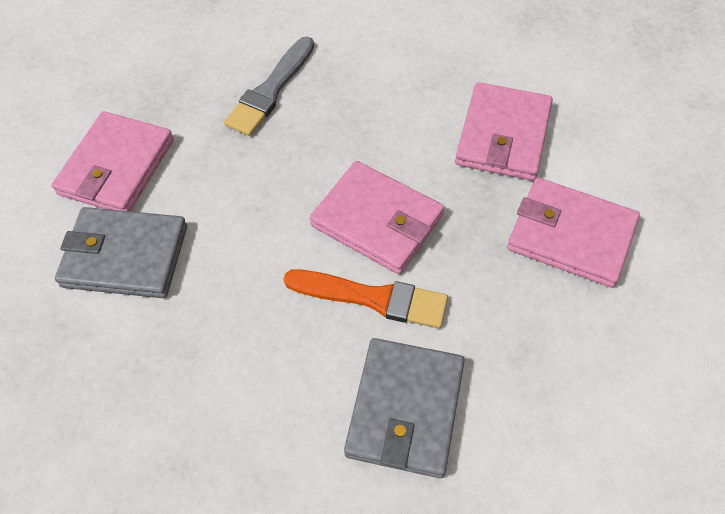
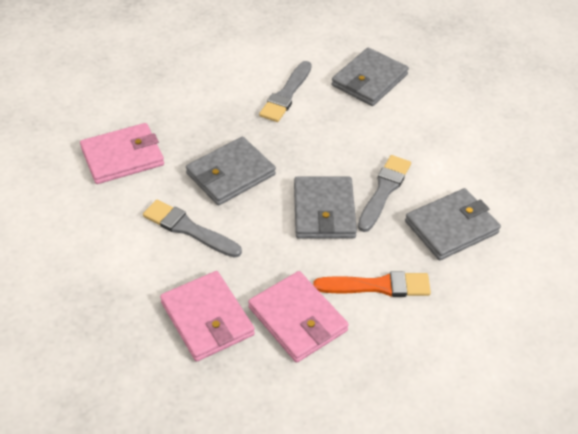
grey brush: 1 -> 3
grey wallet: 2 -> 4
pink wallet: 4 -> 3

